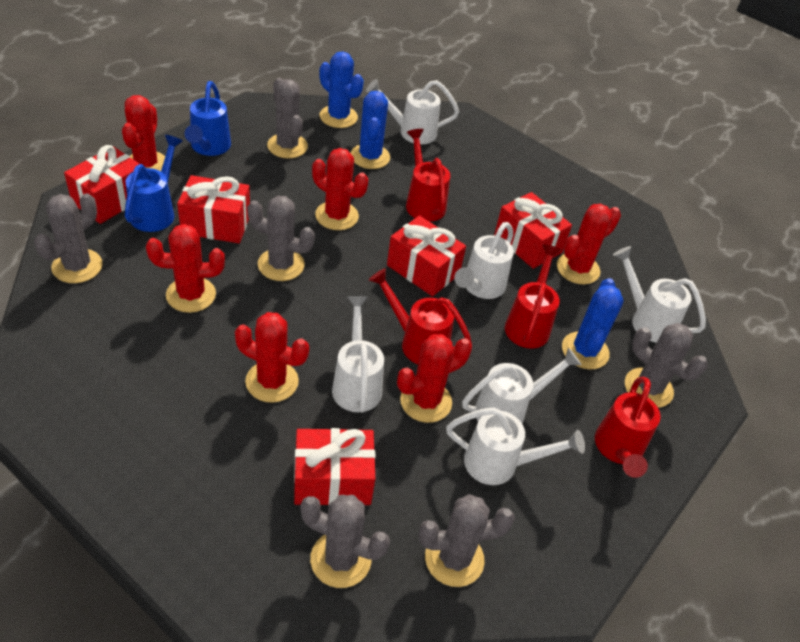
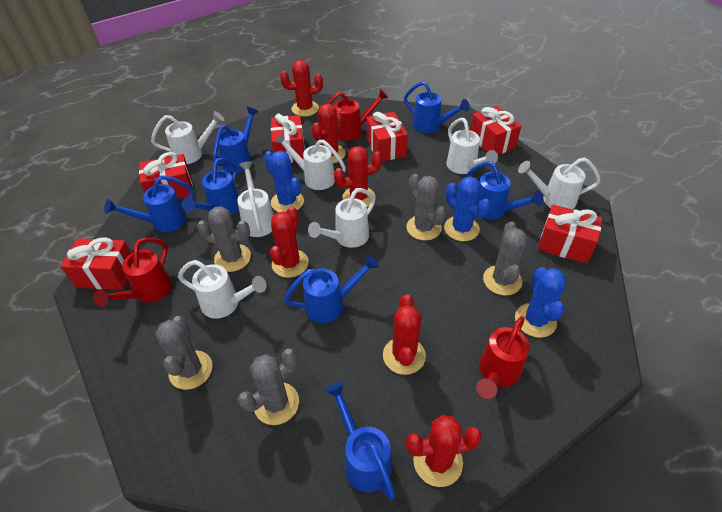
blue watering can: 2 -> 7
grey cactus: 6 -> 5
red gift: 5 -> 6
red watering can: 4 -> 3
white watering can: 6 -> 7

